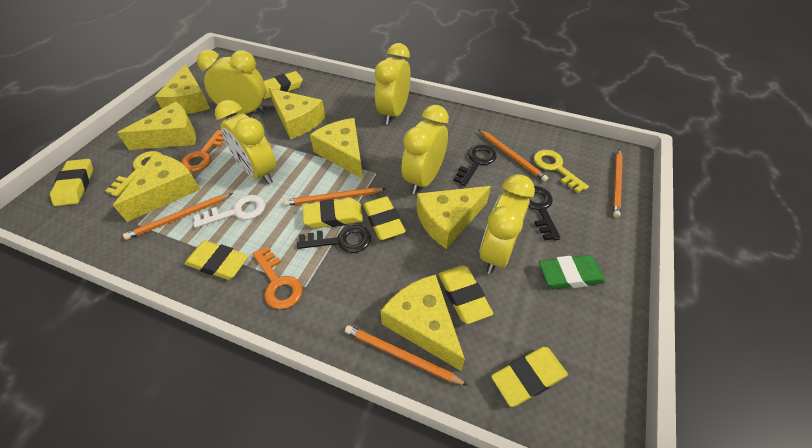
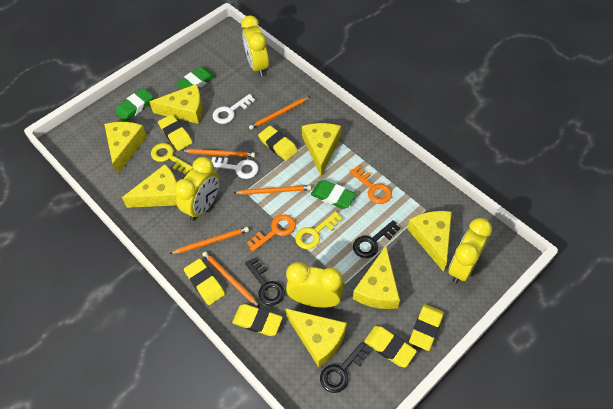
green eraser: 1 -> 3
white key: 1 -> 2
yellow clock: 5 -> 4
yellow eraser: 7 -> 6

